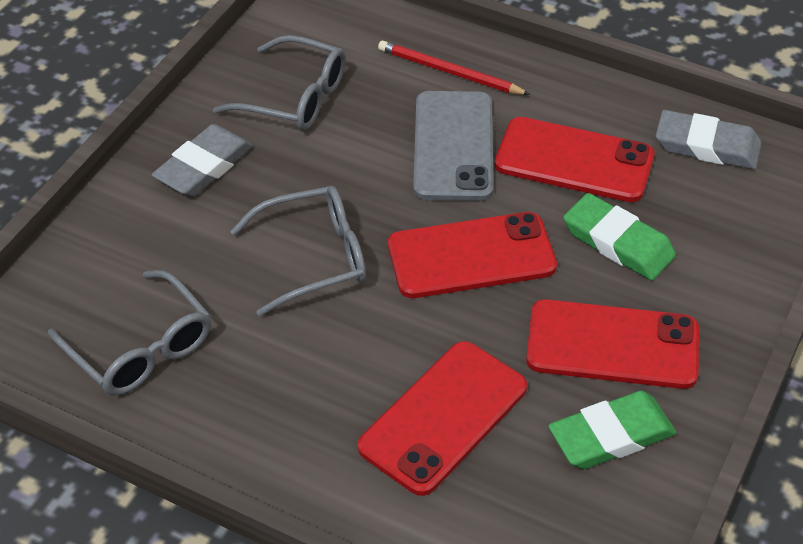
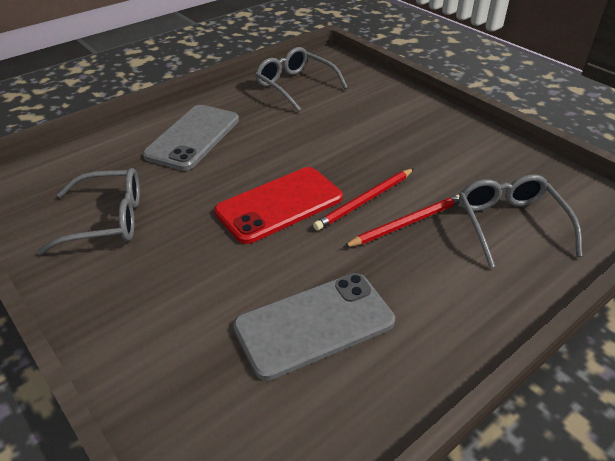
green eraser: 2 -> 0
grey eraser: 2 -> 0
grey phone: 1 -> 2
red pencil: 1 -> 2
red phone: 4 -> 1

